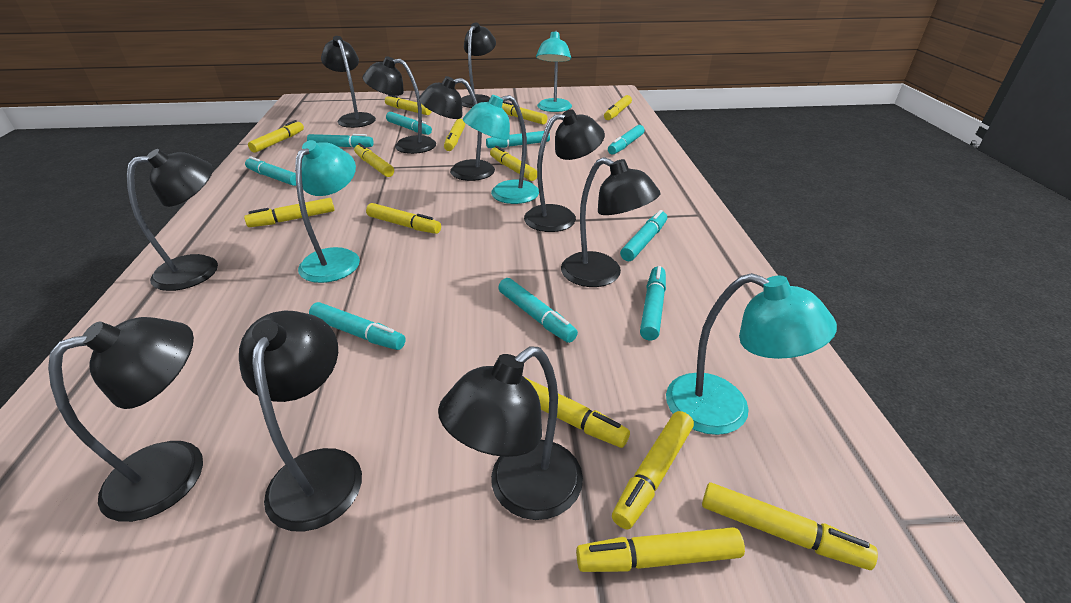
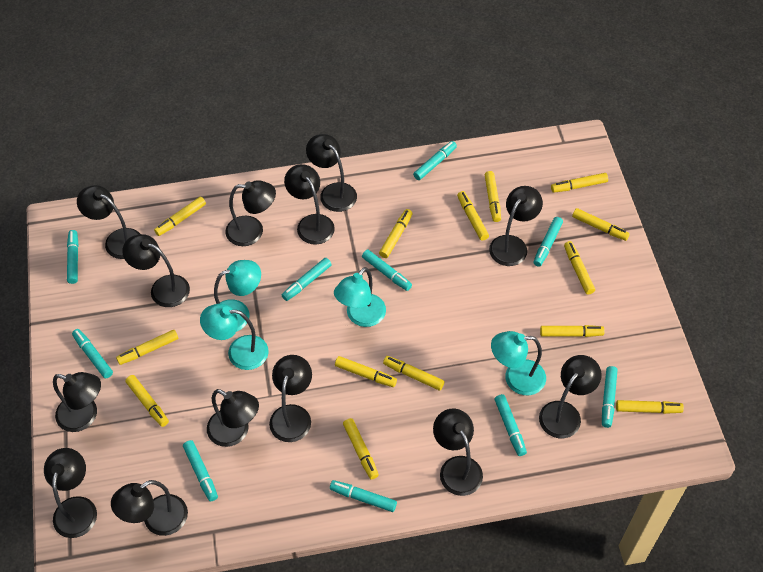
black lamp: 10 -> 13
turquoise marker: 9 -> 10
yellow marker: 13 -> 14

